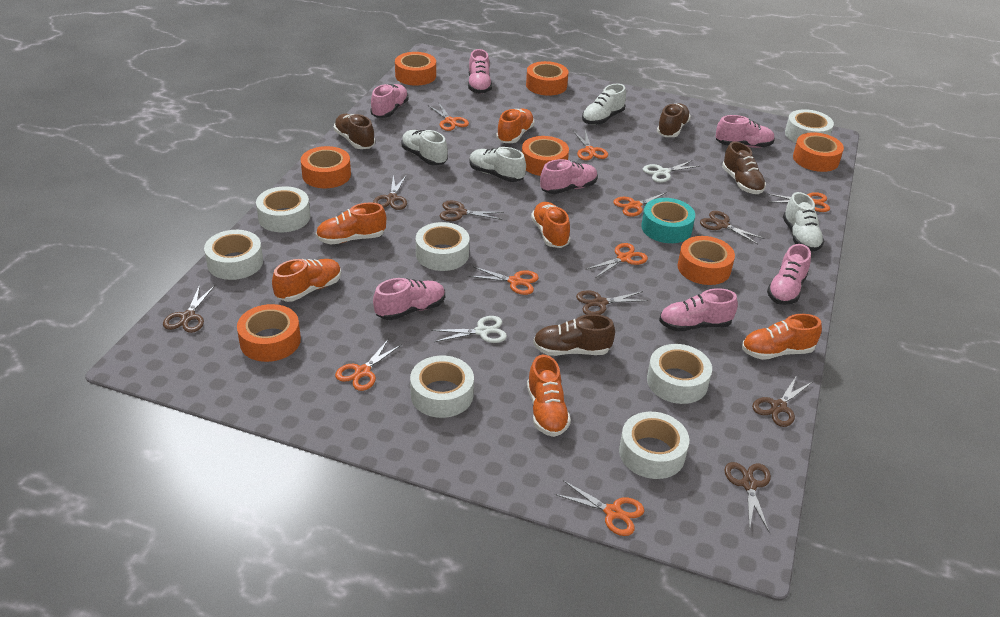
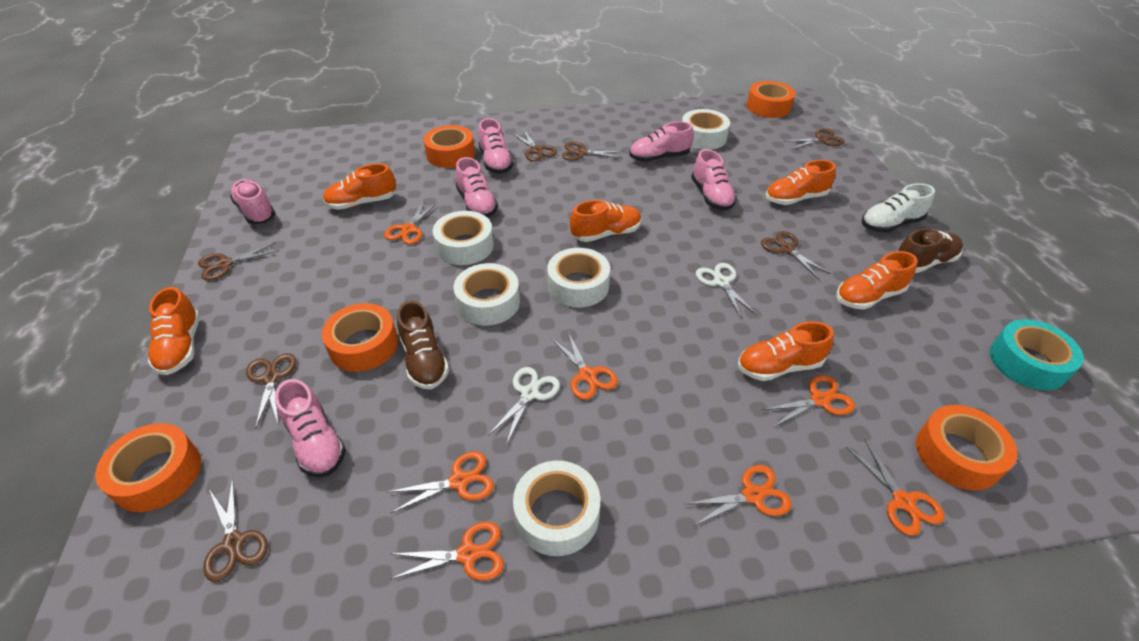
brown shoe: 4 -> 2
orange scissors: 8 -> 7
orange tape: 7 -> 5
pink shoe: 7 -> 6
white shoe: 4 -> 1
white tape: 7 -> 5

